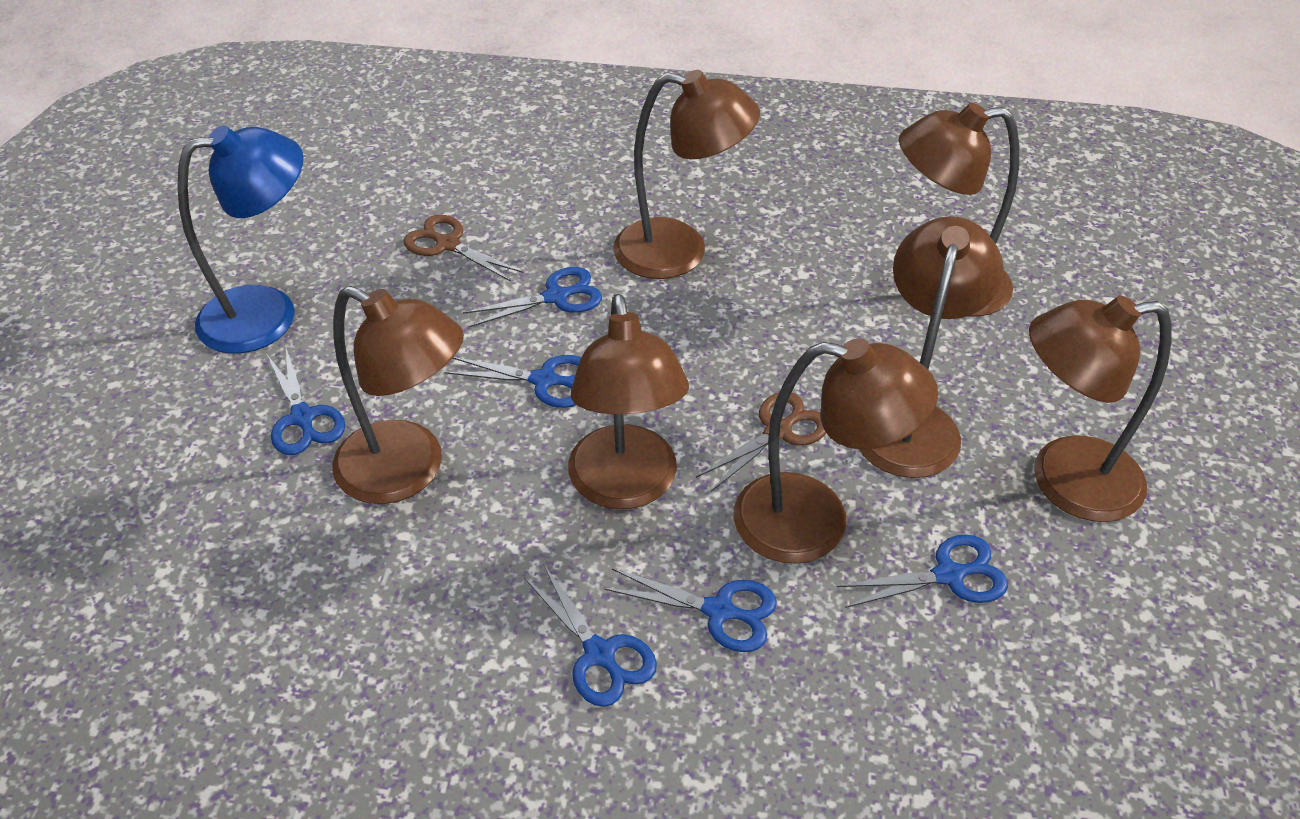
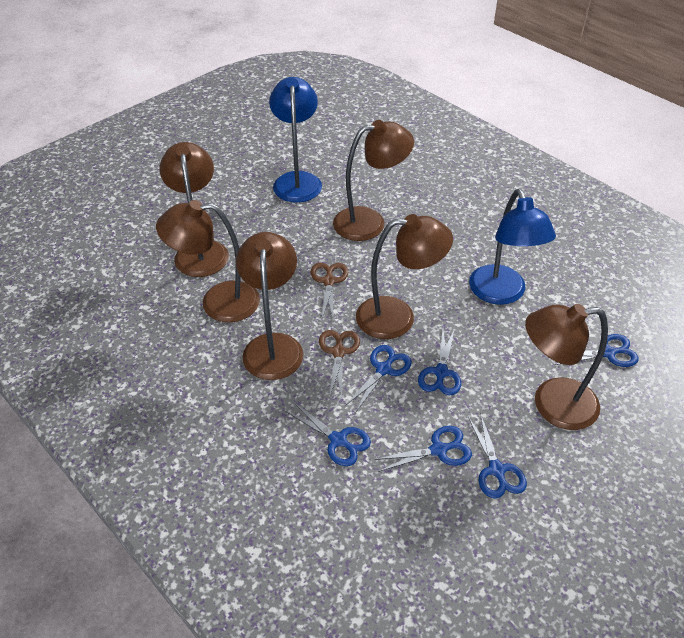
blue lamp: 1 -> 2
brown lamp: 7 -> 6

